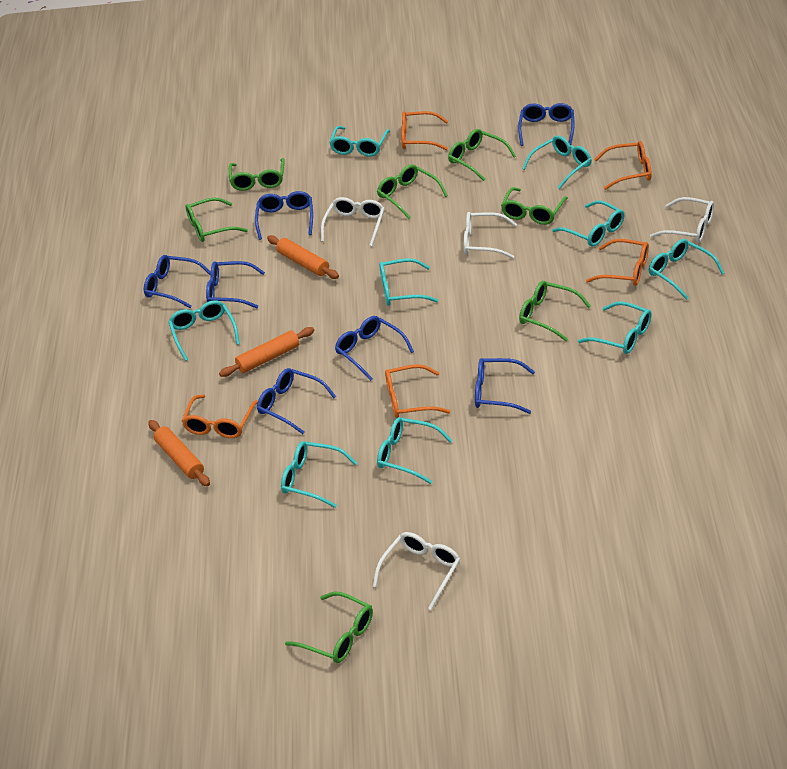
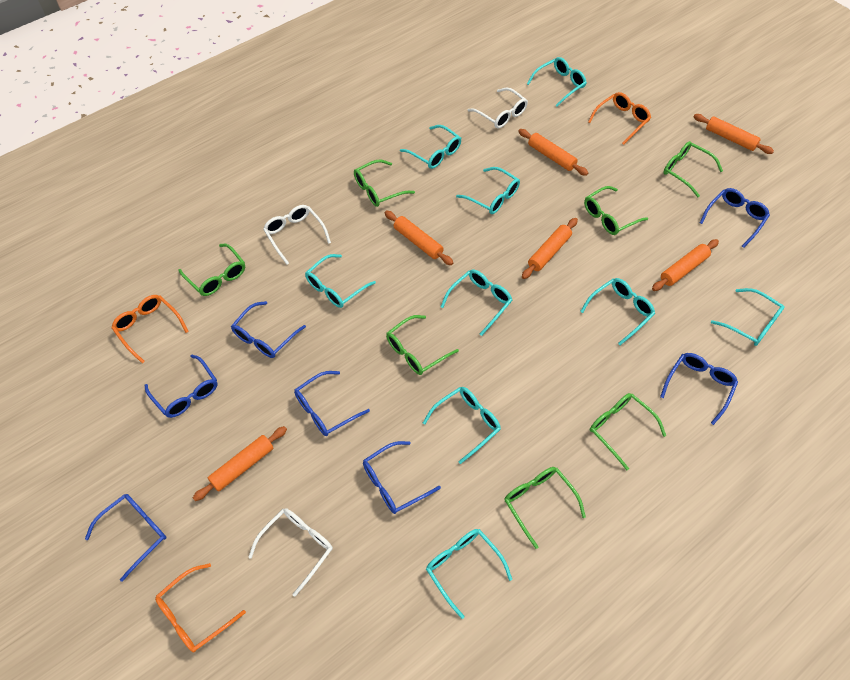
orange glasses: 5 -> 3
orange rolling pin: 3 -> 6
white glasses: 4 -> 3

